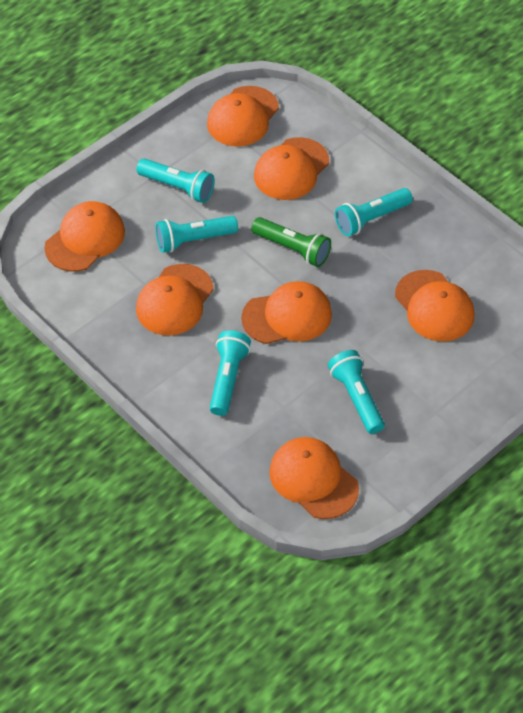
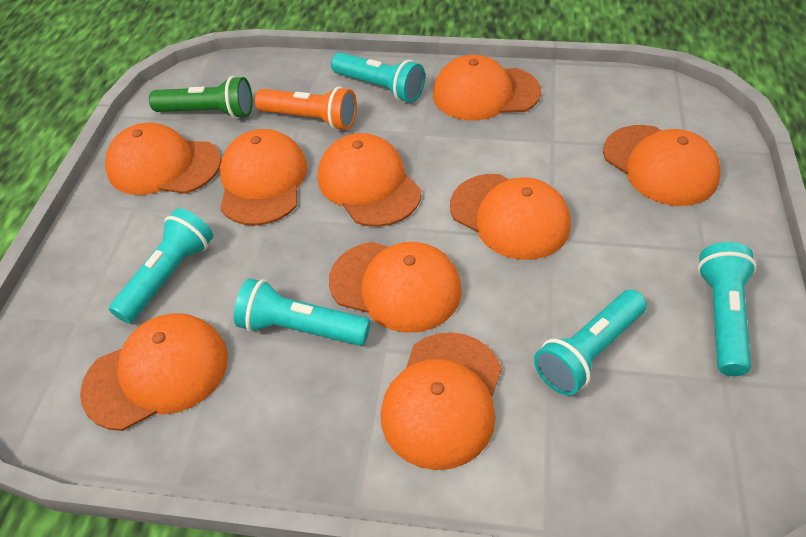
orange cap: 7 -> 9
orange flashlight: 0 -> 1

